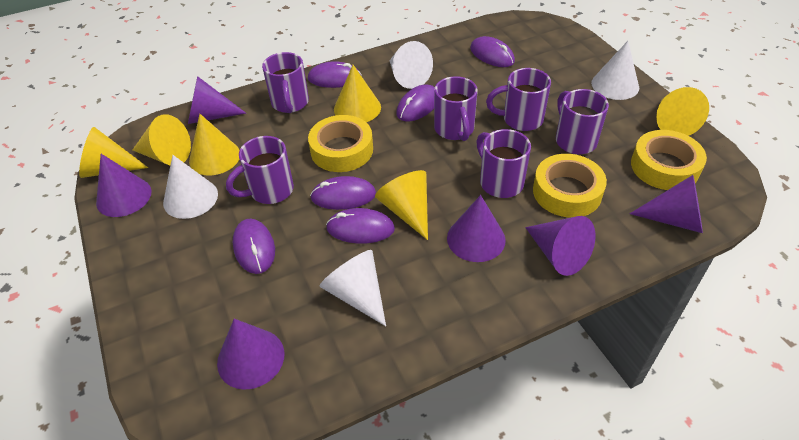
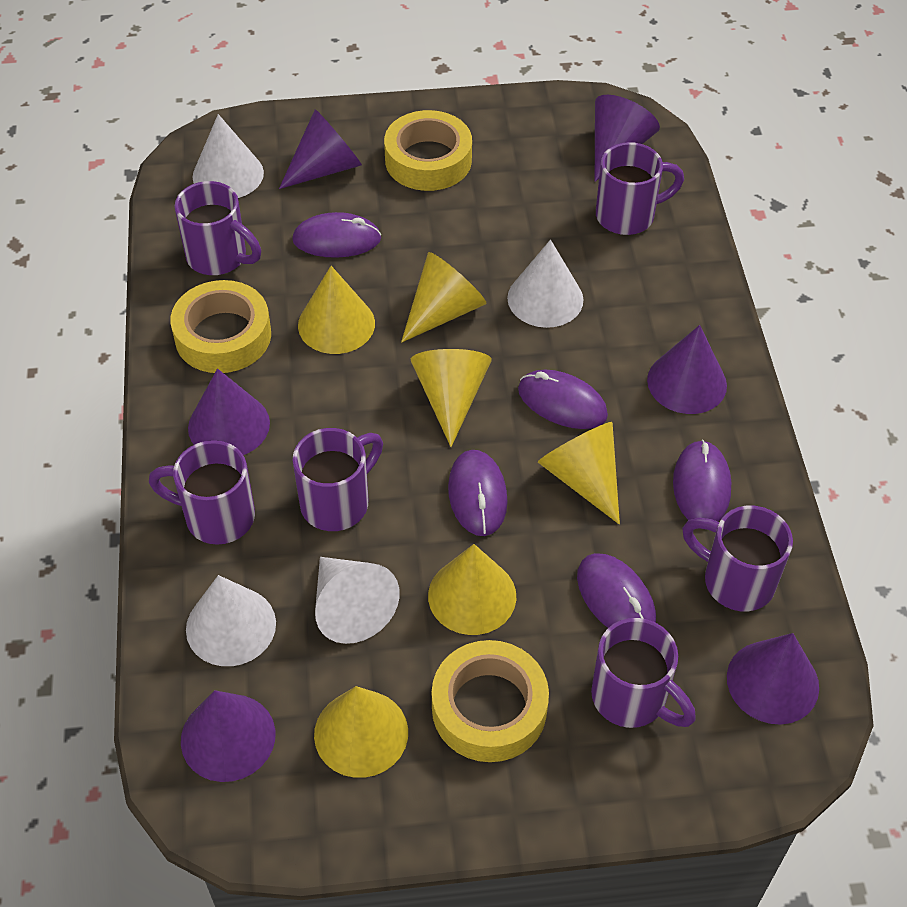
purple mouse: 6 -> 5

